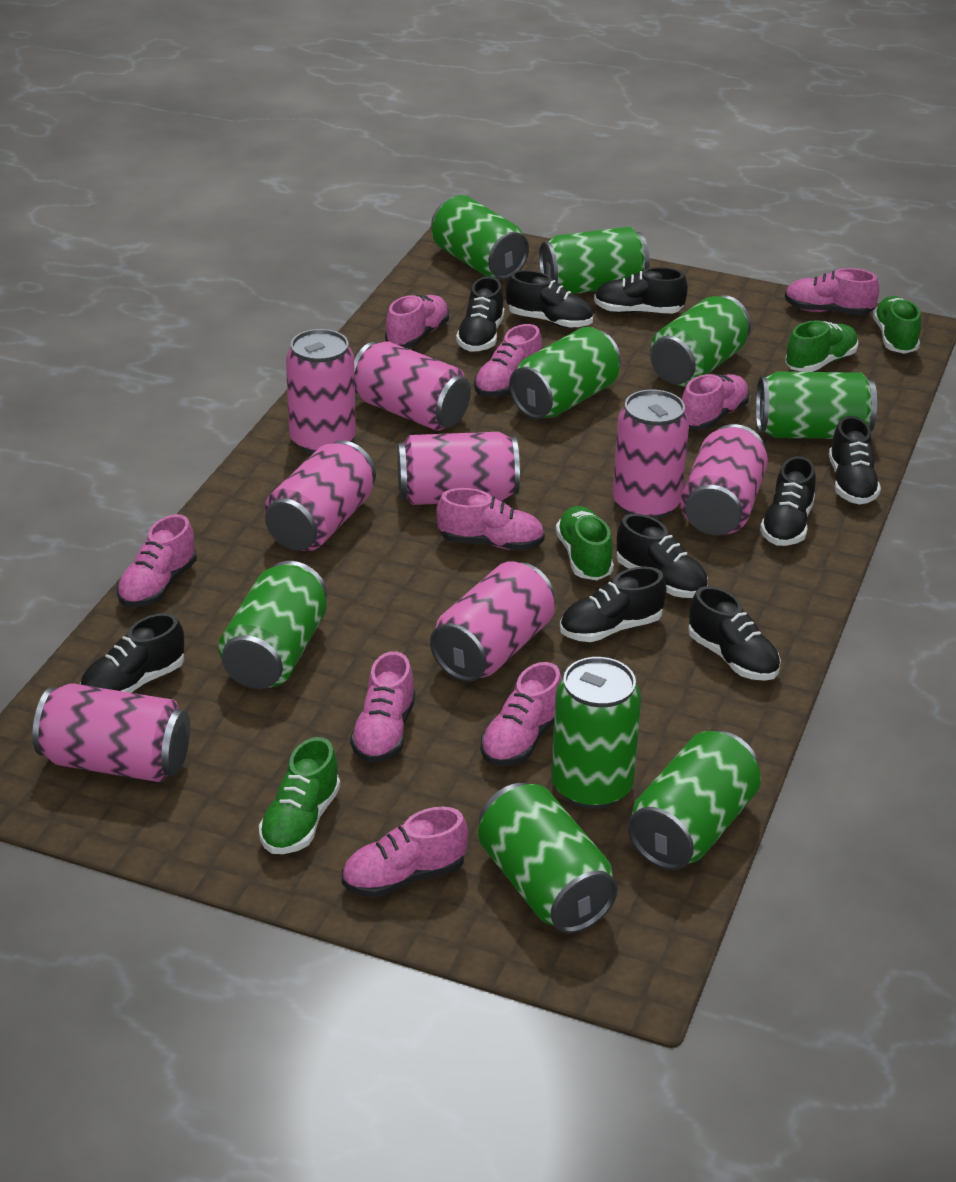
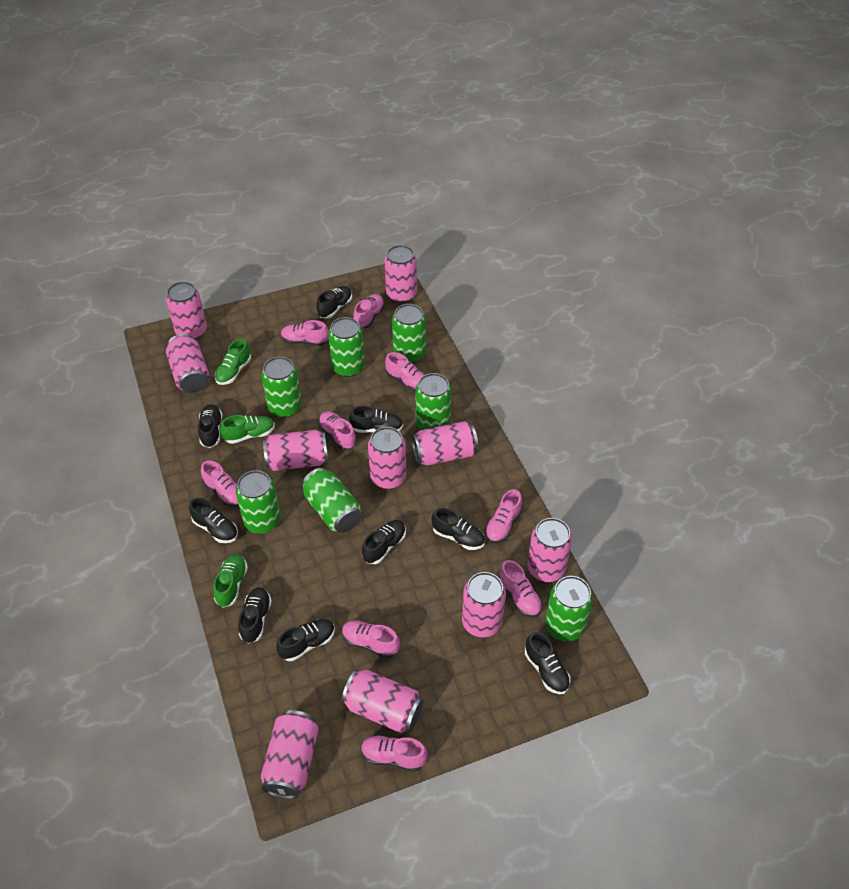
green can: 9 -> 7
green shoe: 4 -> 3
pink can: 8 -> 10

